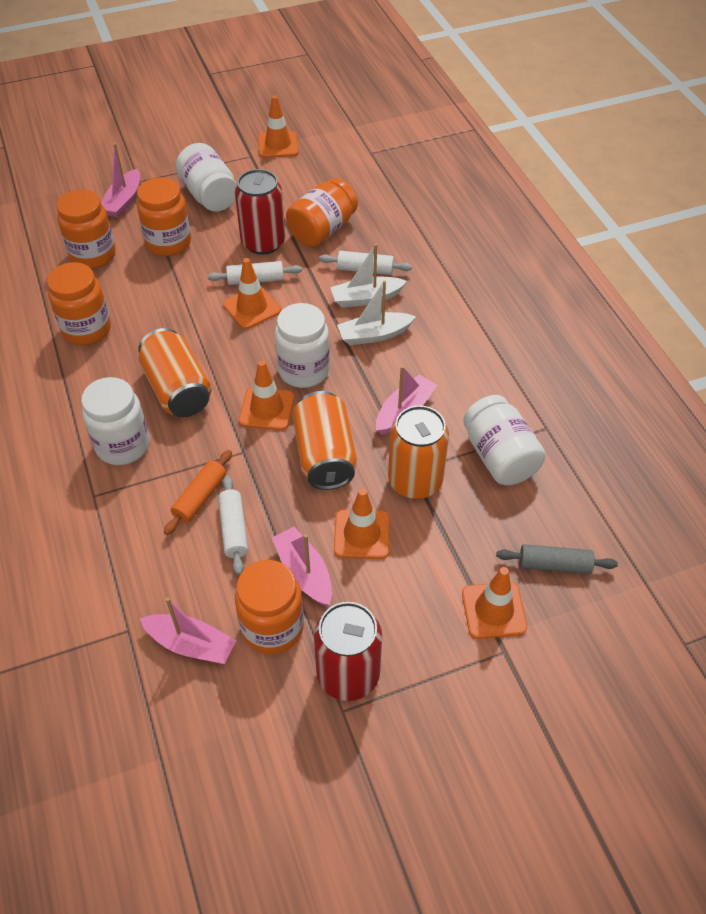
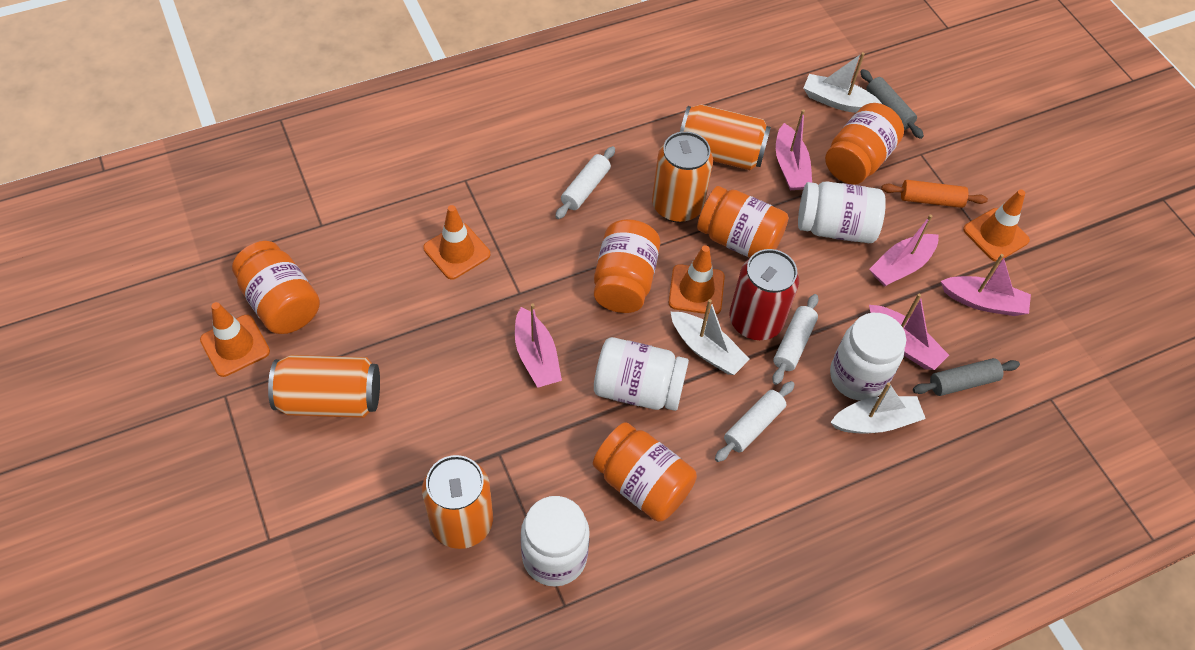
grey rolling pin: 1 -> 2
orange can: 3 -> 4
orange traffic cone: 5 -> 4
pink boat: 4 -> 5
red can: 2 -> 1
white boat: 2 -> 3

